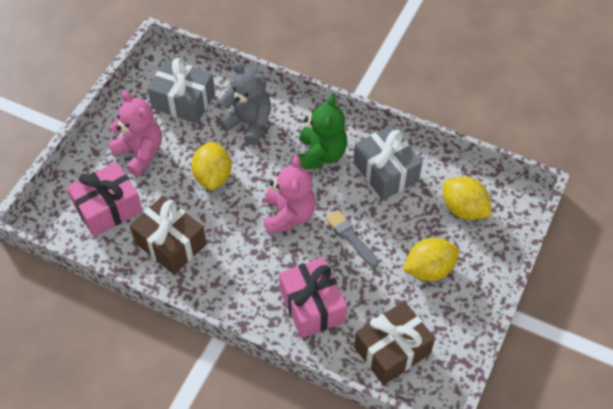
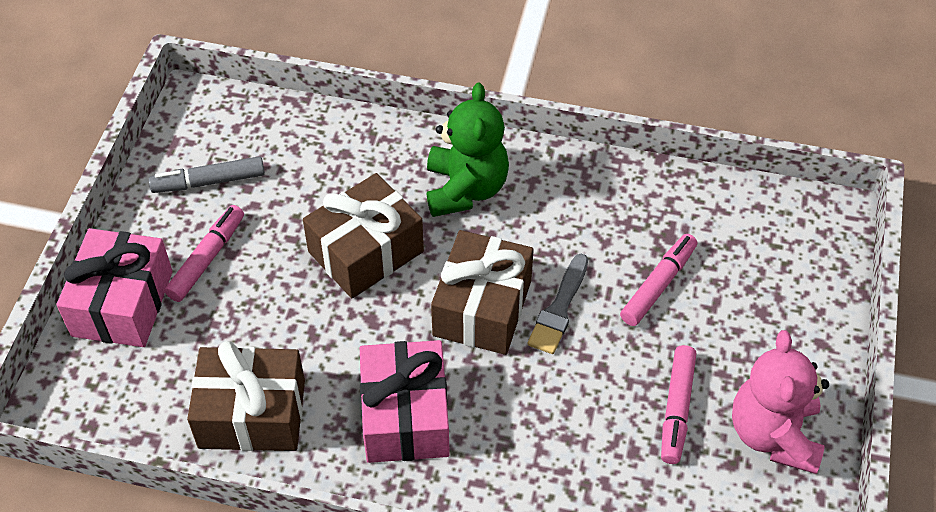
brown gift: 2 -> 3
grey gift: 2 -> 0
grey marker: 0 -> 1
grey teddy bear: 1 -> 0
pink marker: 0 -> 3
pink teddy bear: 2 -> 1
yellow lemon: 3 -> 0

